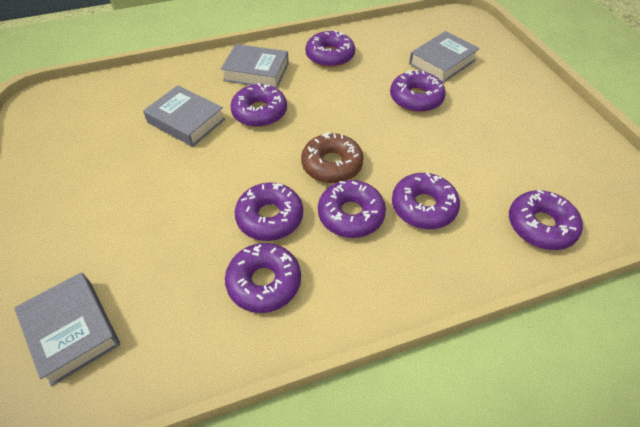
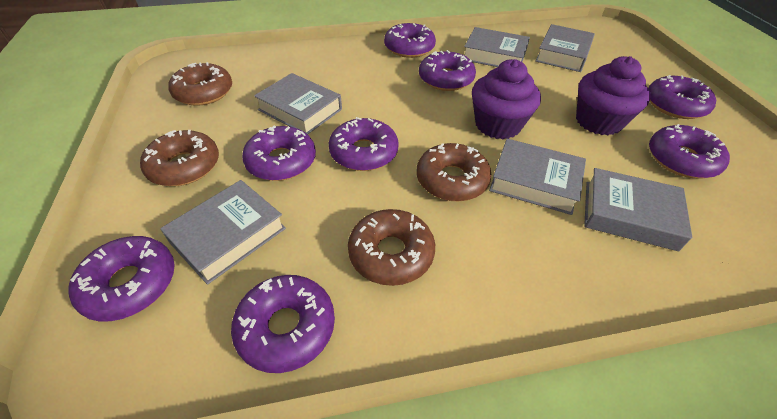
brown donut: 1 -> 4
grey book: 4 -> 6
purple cupcake: 0 -> 2

